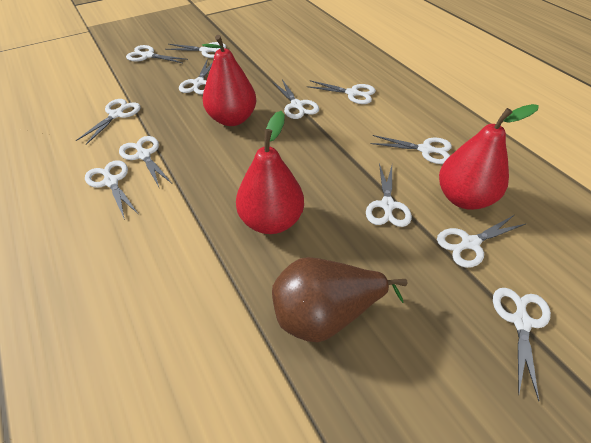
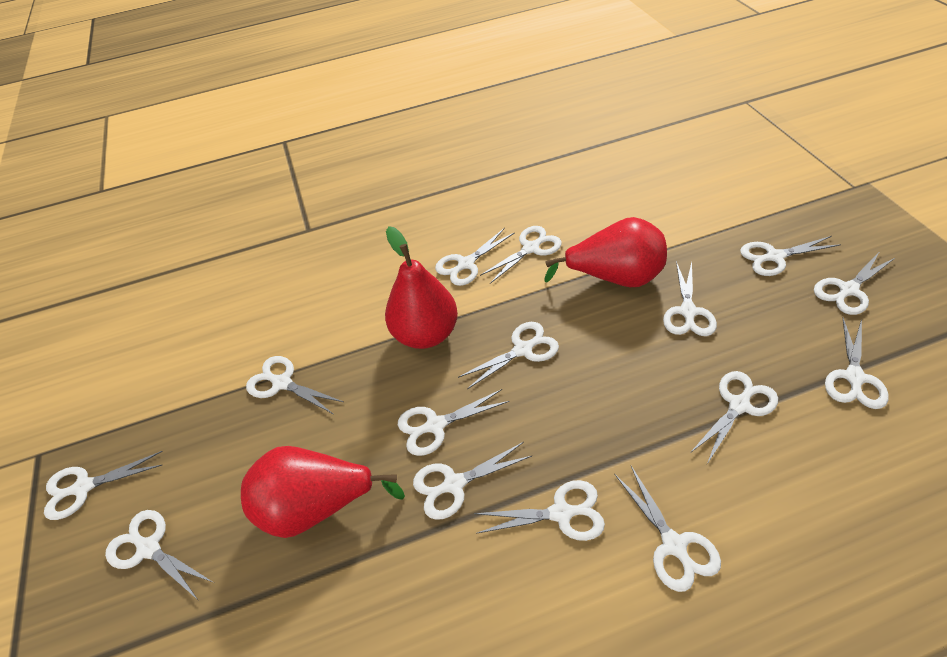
brown pear: 1 -> 0
white scissors: 12 -> 15

